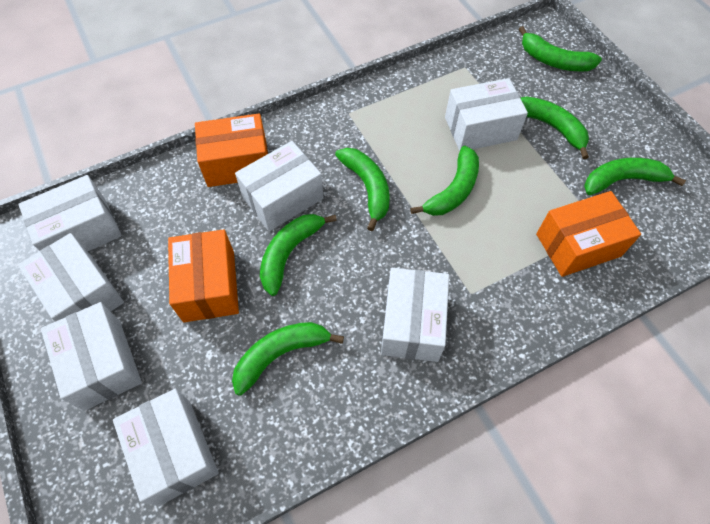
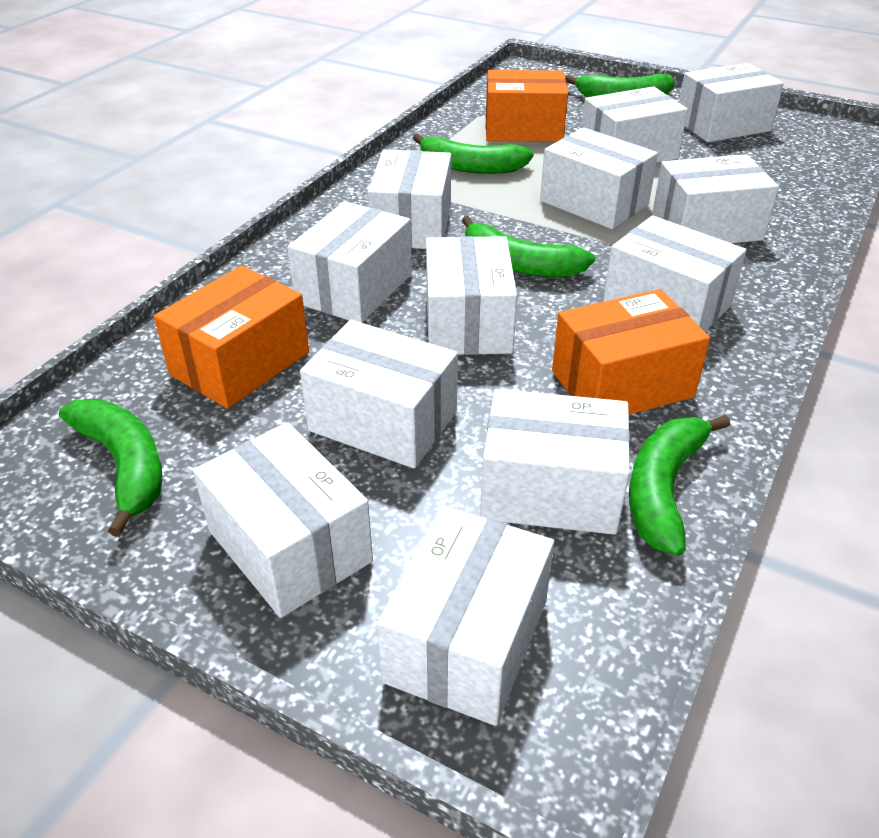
green banana: 7 -> 5
white box: 7 -> 12

